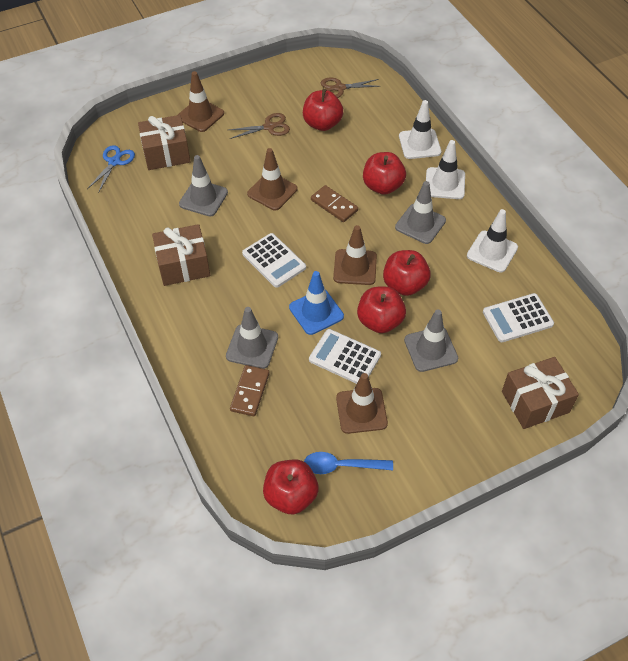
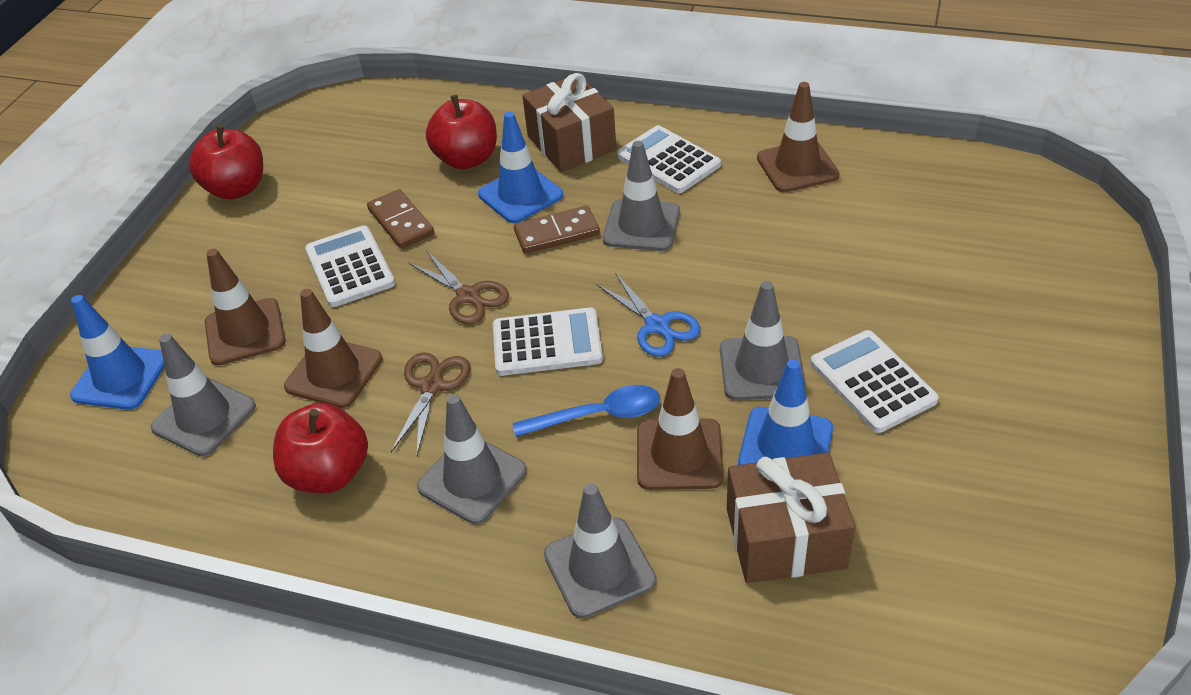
blue traffic cone: 1 -> 3
brown gift: 3 -> 2
grey traffic cone: 4 -> 5
red apple: 5 -> 3
white calculator: 3 -> 4
white traffic cone: 3 -> 0

